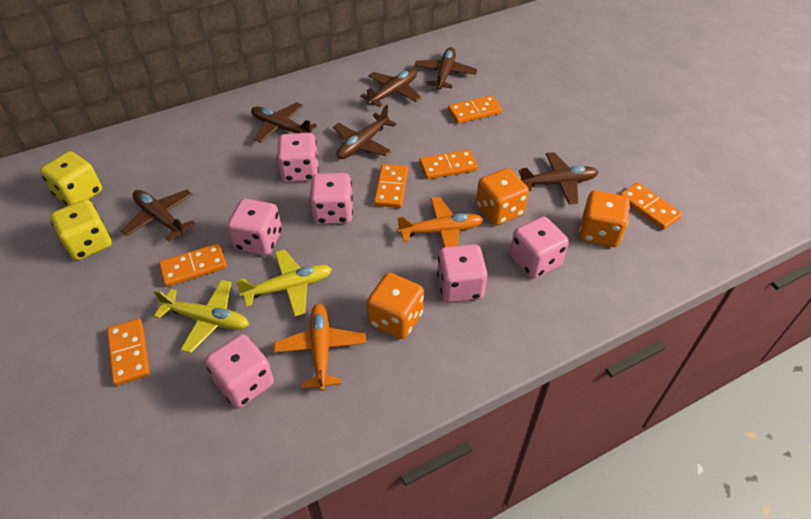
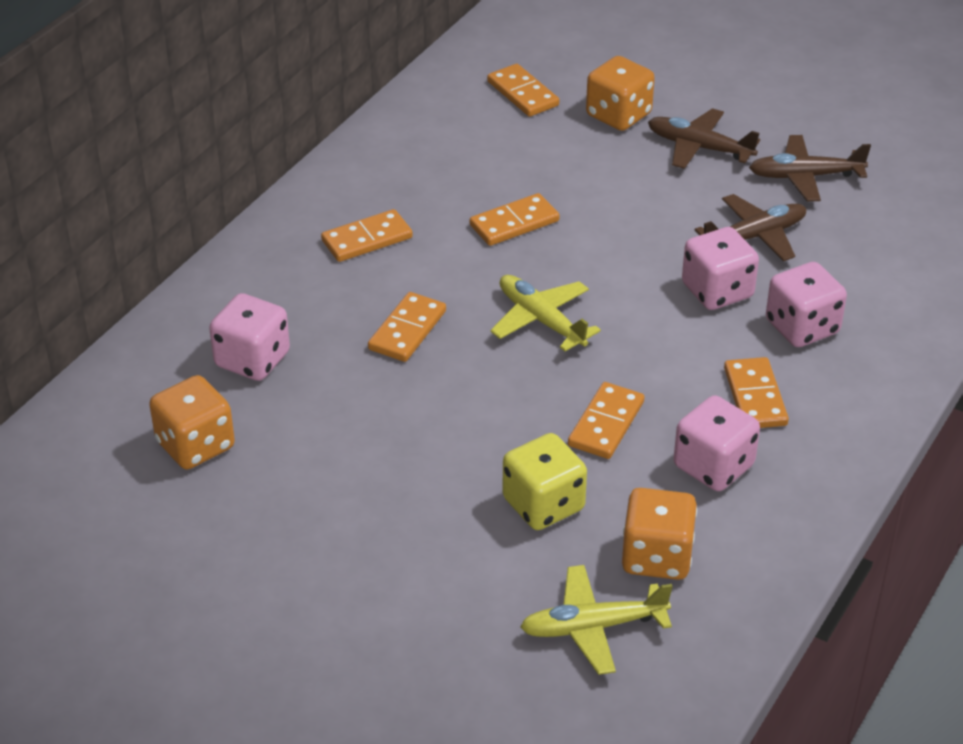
brown plane: 6 -> 3
orange plane: 2 -> 0
pink dice: 6 -> 4
yellow dice: 2 -> 1

